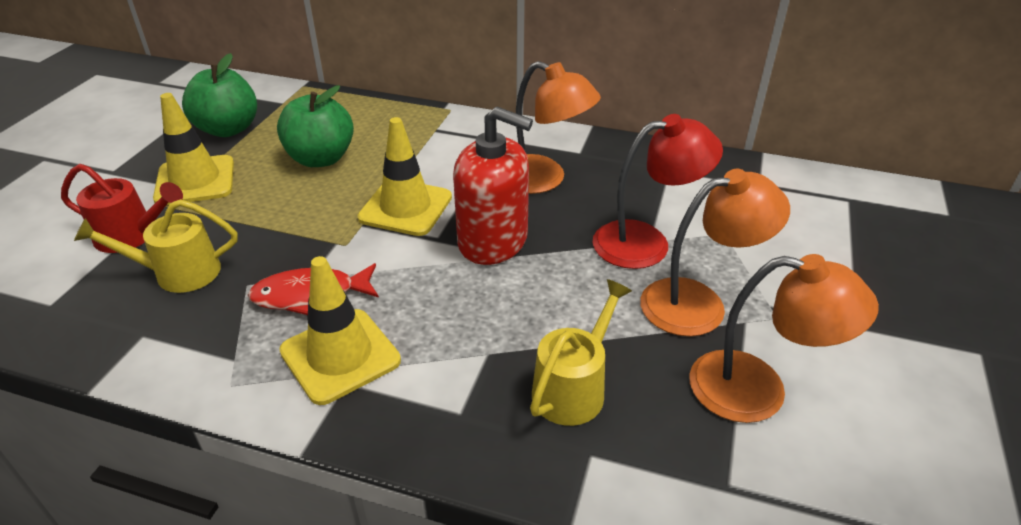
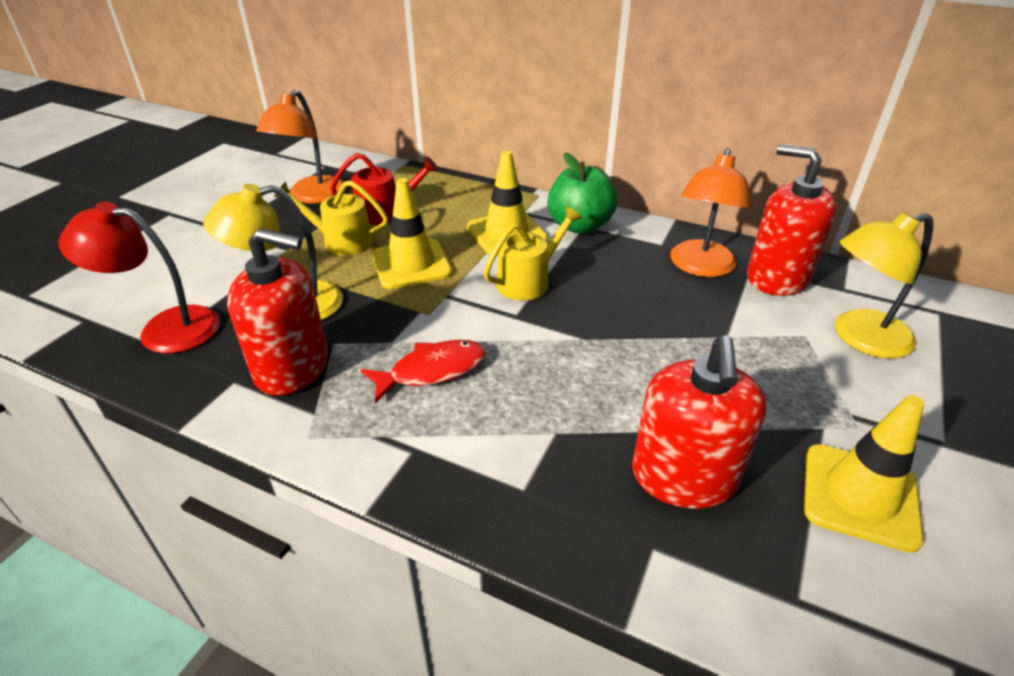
green apple: 2 -> 1
orange lamp: 3 -> 2
red soap dispenser: 1 -> 3
yellow lamp: 0 -> 2

